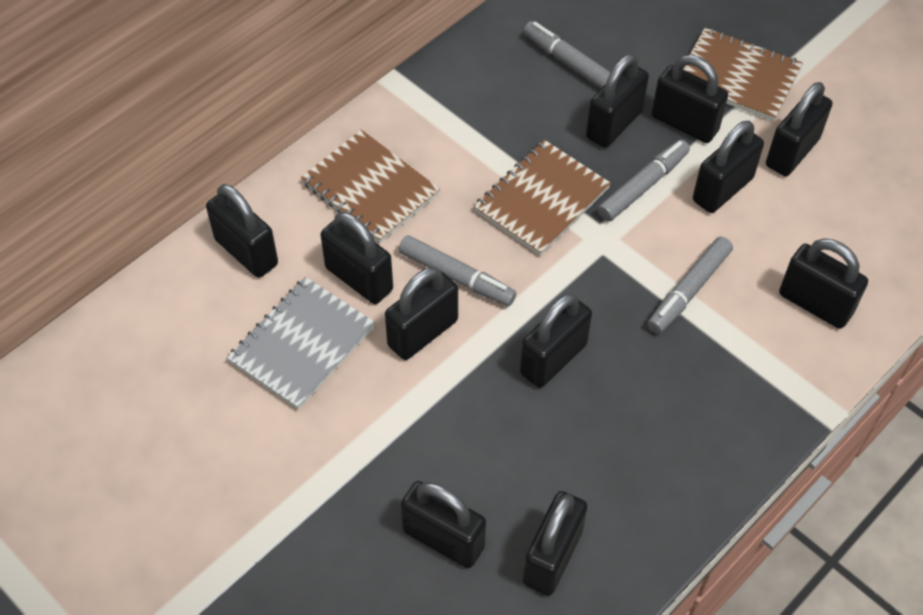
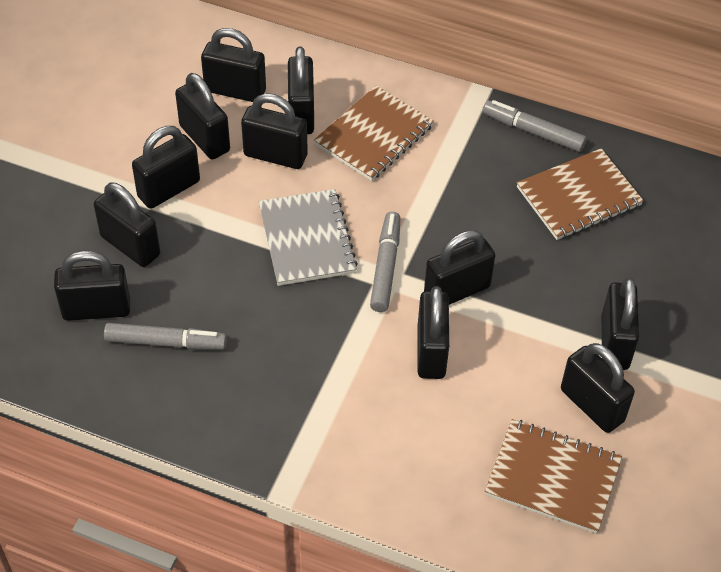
grey marker: 4 -> 3

